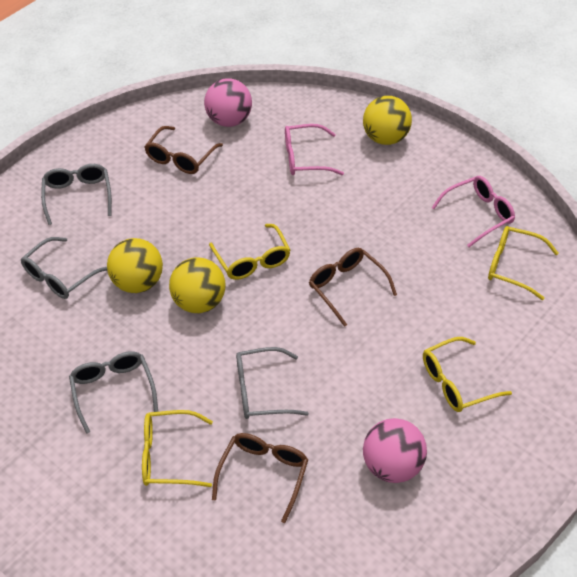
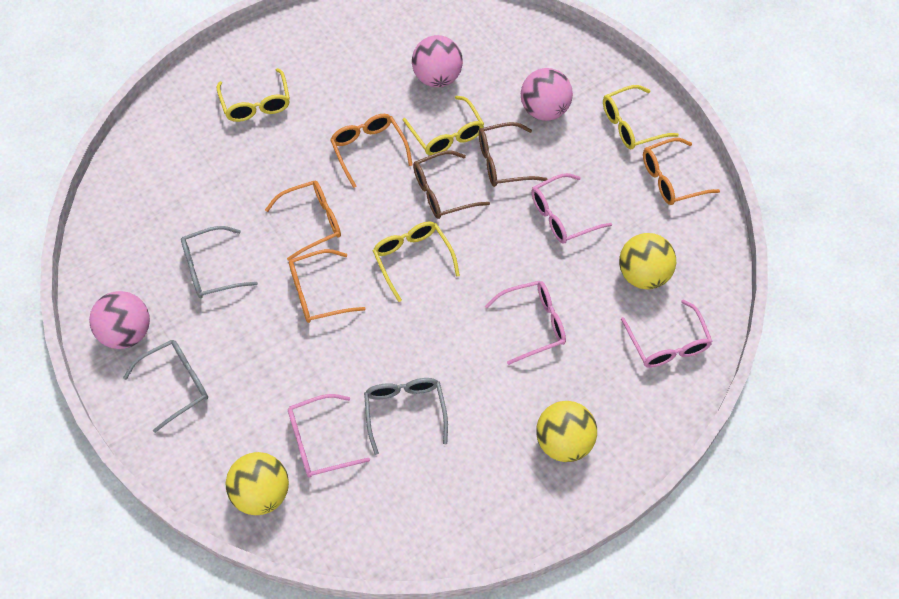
brown glasses: 3 -> 2
grey glasses: 4 -> 3
orange glasses: 0 -> 4
pink ball: 2 -> 3
pink glasses: 2 -> 4

